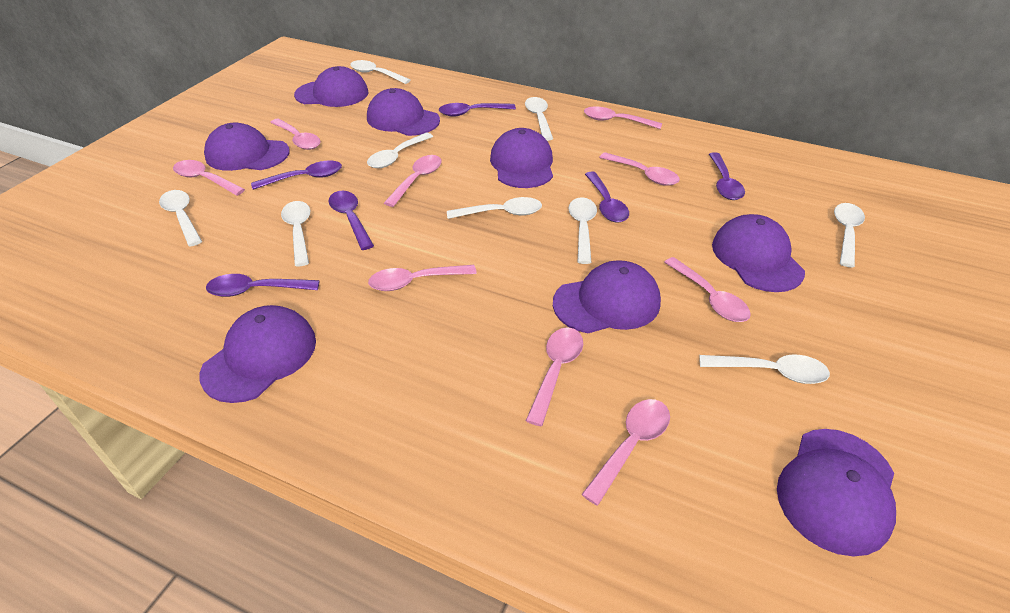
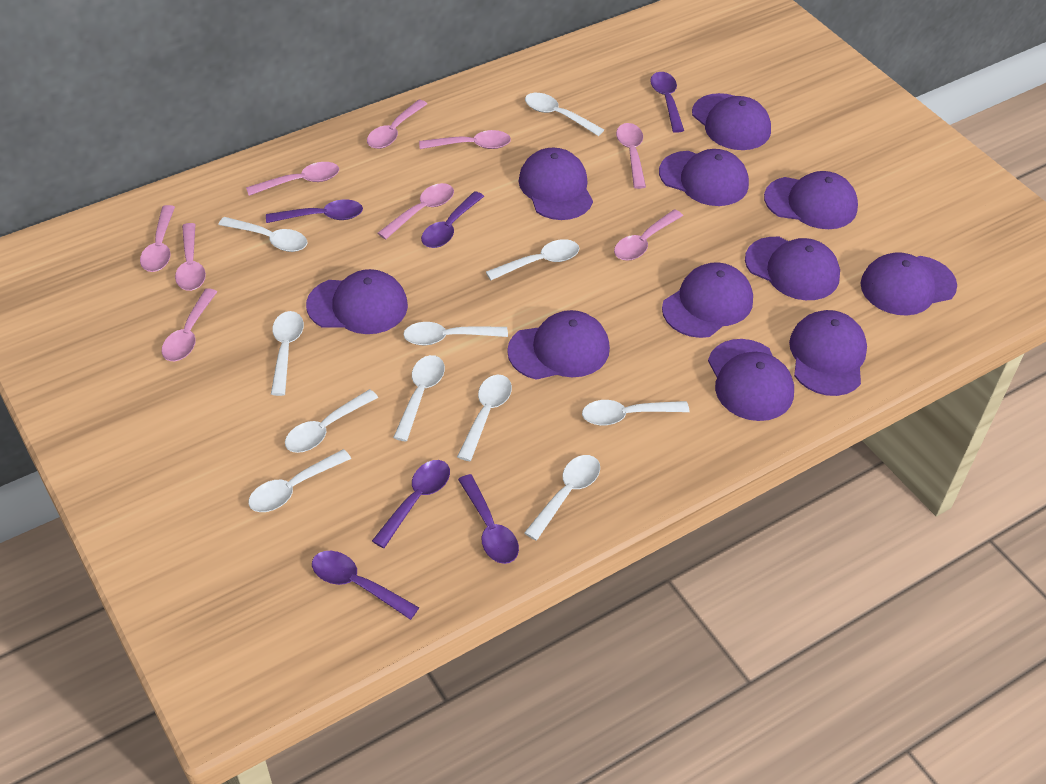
purple cap: 8 -> 11
white spoon: 9 -> 11

